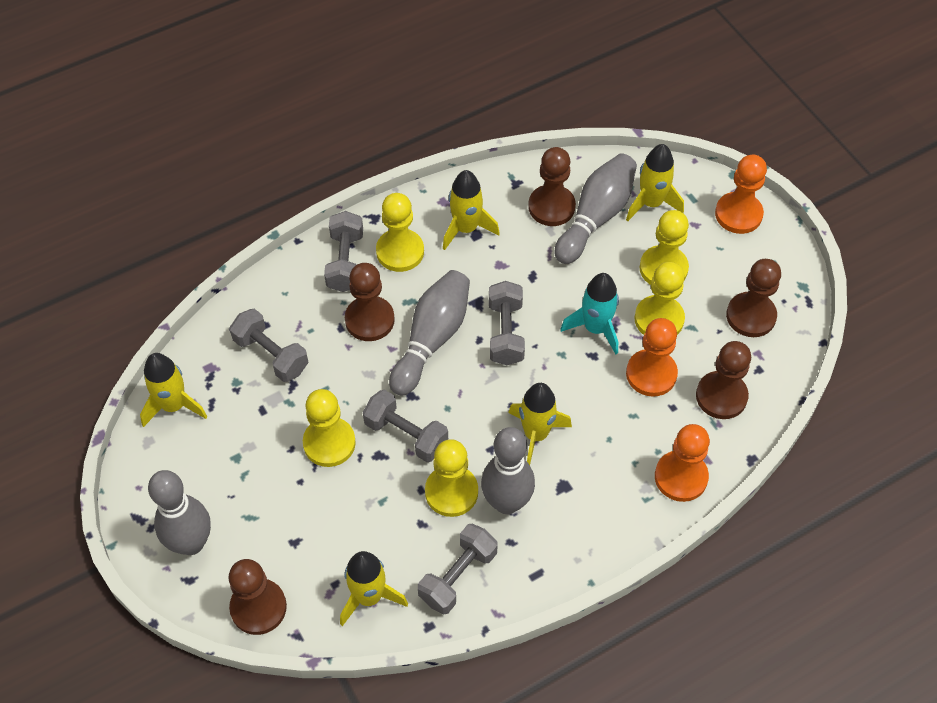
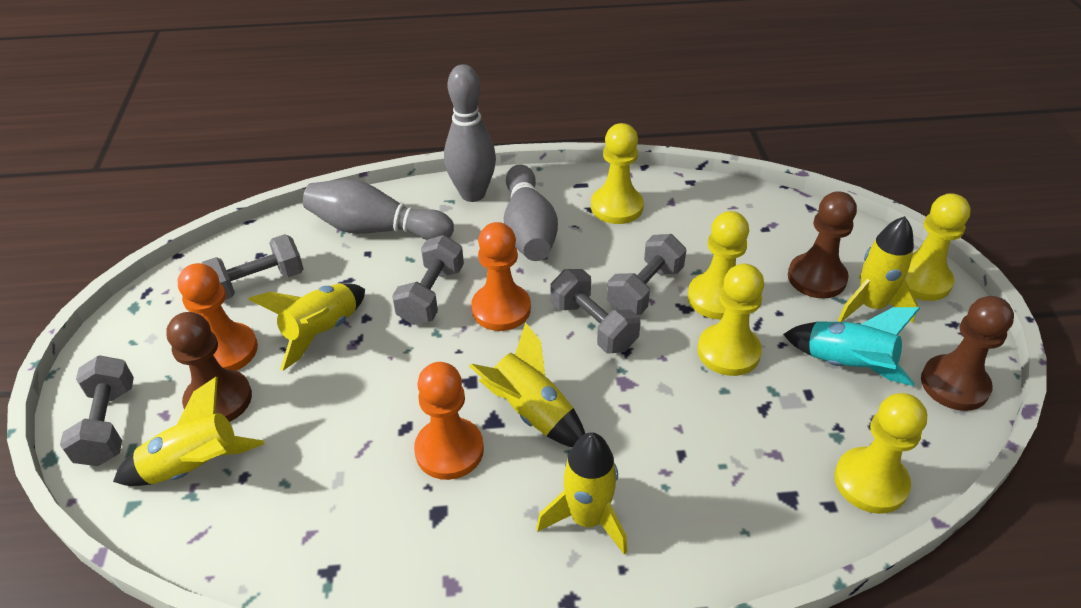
brown pawn: 5 -> 3
grey bowling pin: 4 -> 3

